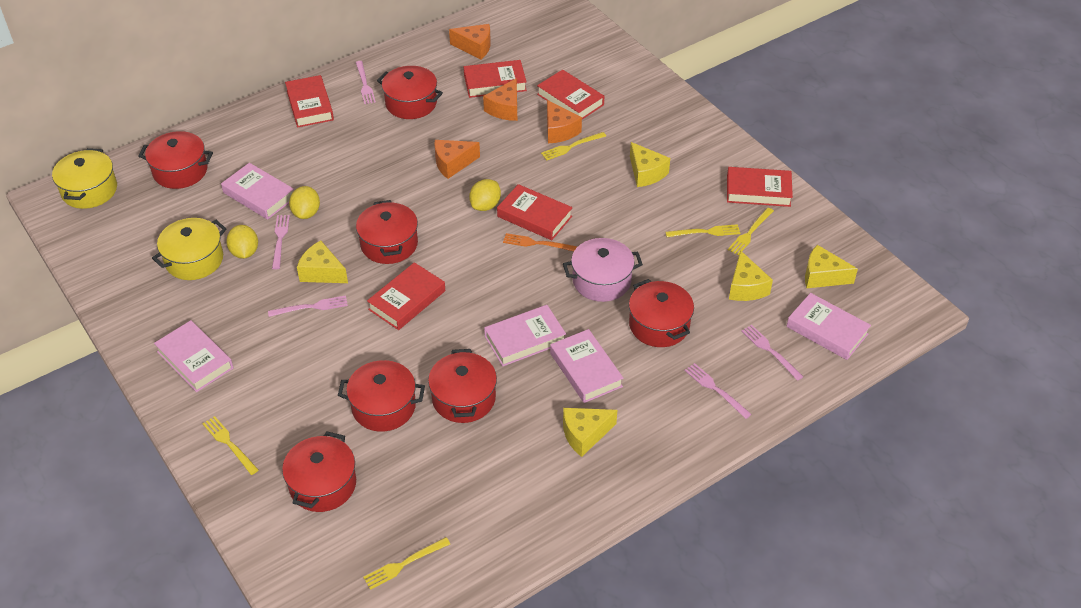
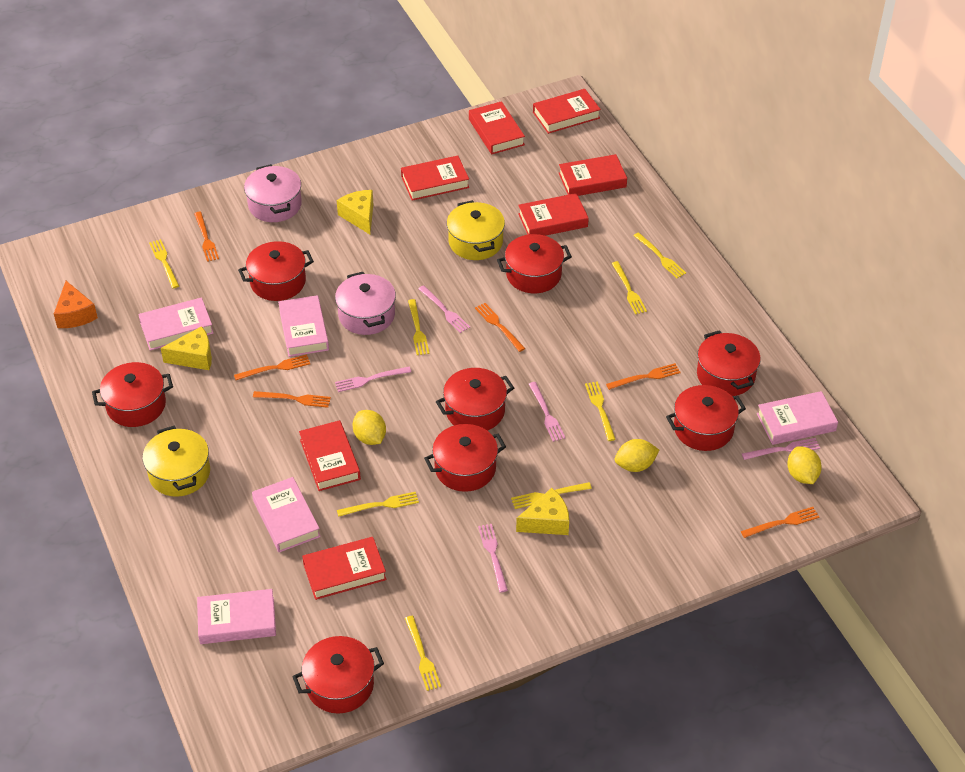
orange cheese: 4 -> 1
orange fork: 1 -> 6
pink pot: 1 -> 2
red book: 6 -> 7
red pot: 7 -> 8
yellow cheese: 5 -> 3
yellow fork: 5 -> 8

